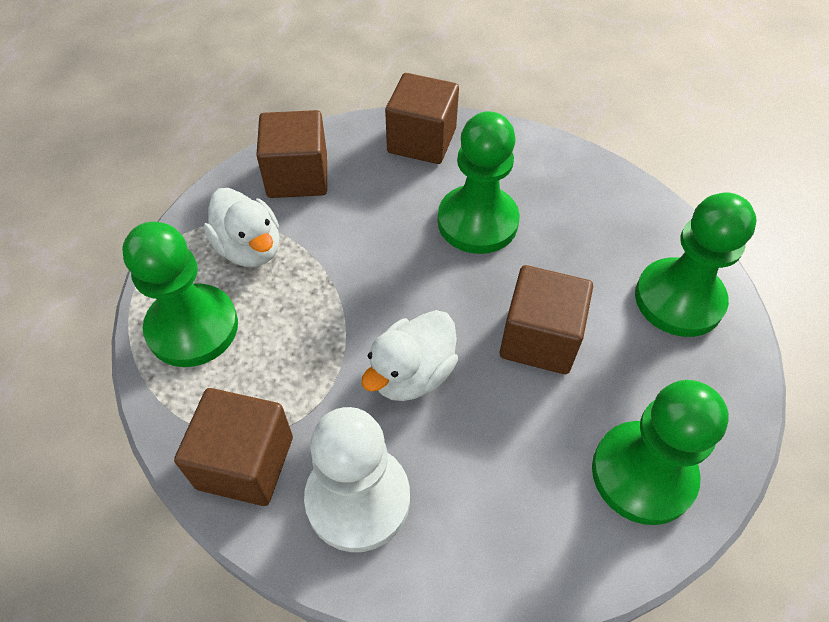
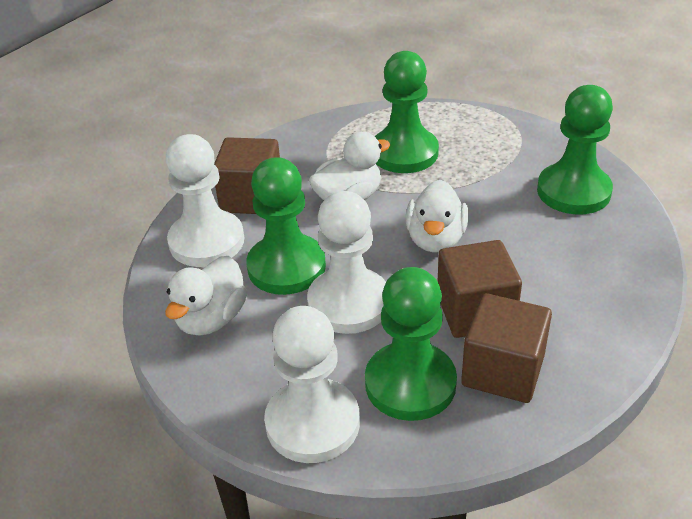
brown cube: 4 -> 3
white duck: 2 -> 3
white pawn: 1 -> 3

